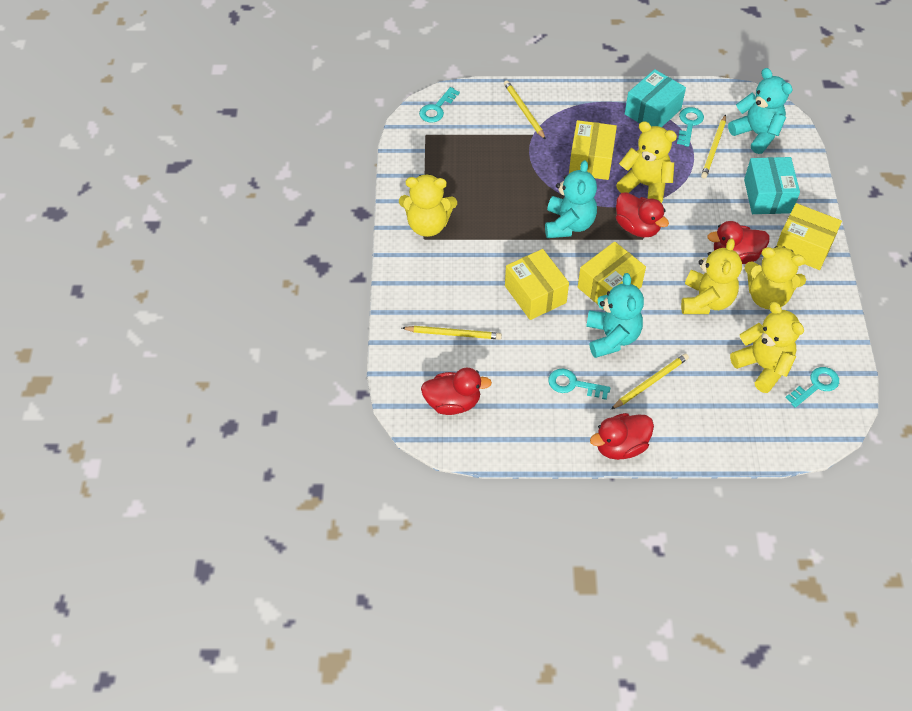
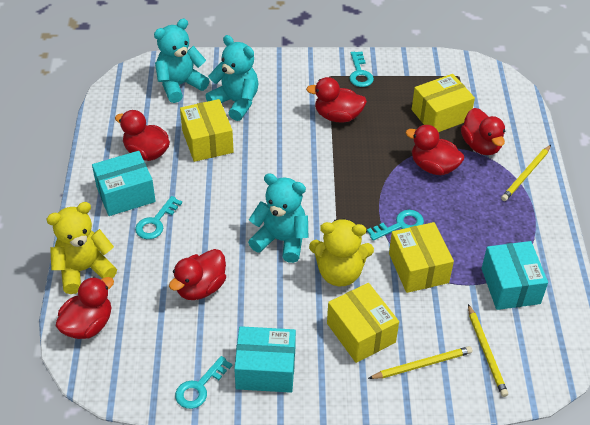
red duck: 4 -> 6
turquoise box: 2 -> 3
yellow pencil: 4 -> 3
yellow teddy bear: 5 -> 2

